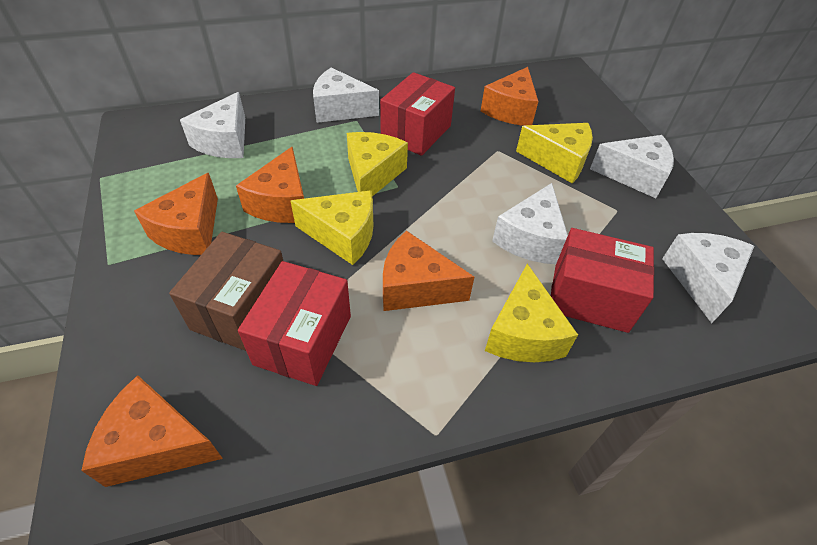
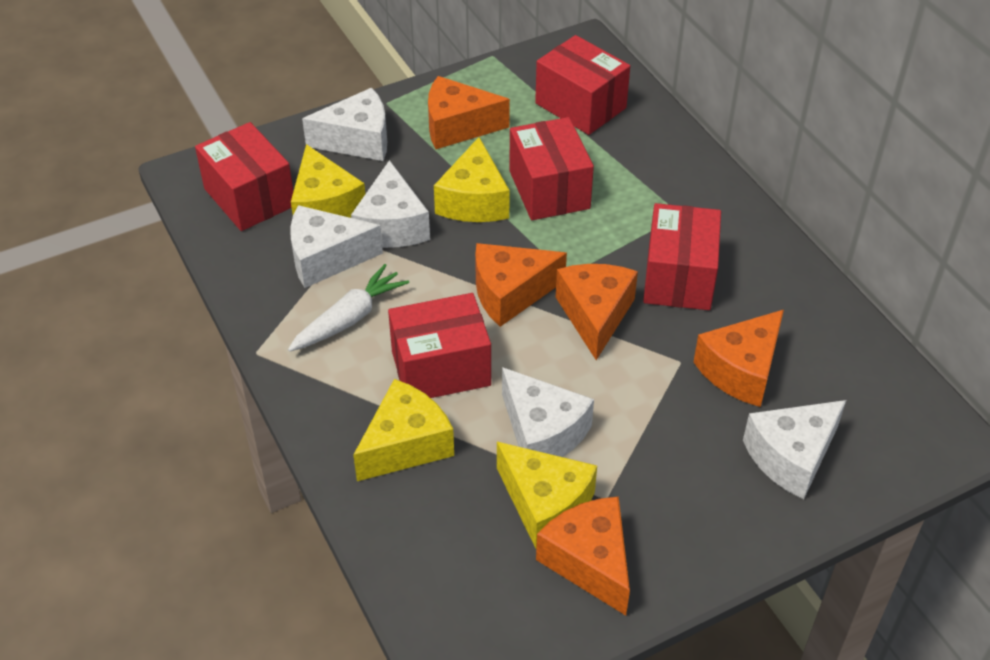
brown box: 1 -> 0
red box: 3 -> 5
white carrot: 0 -> 1

